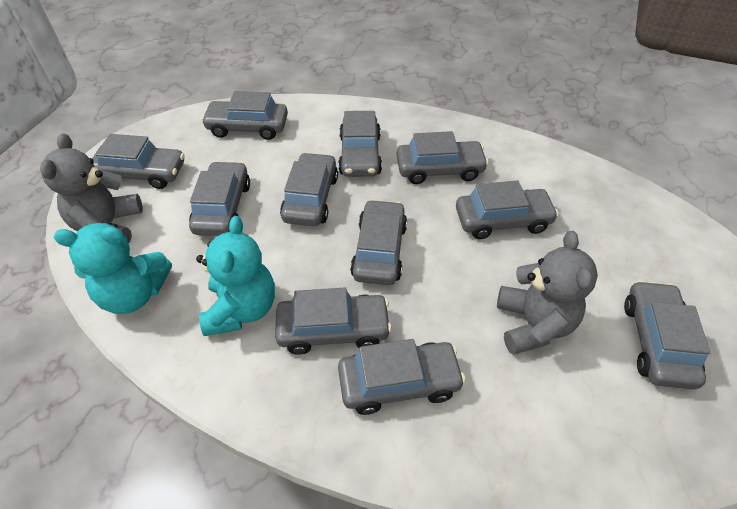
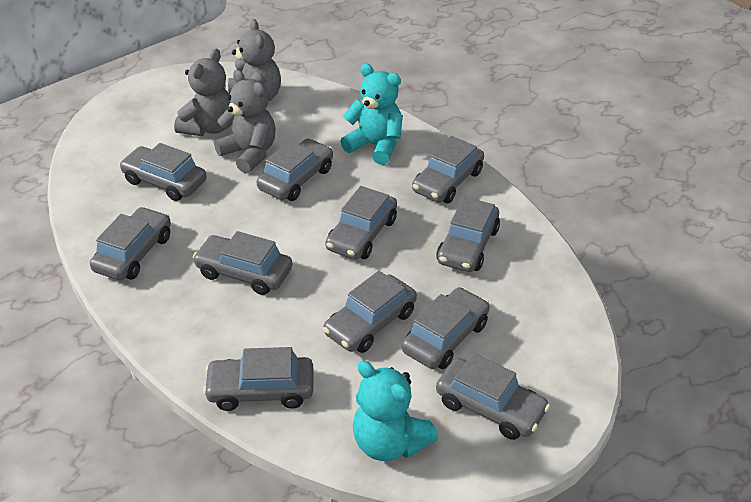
grey teddy bear: 2 -> 3

